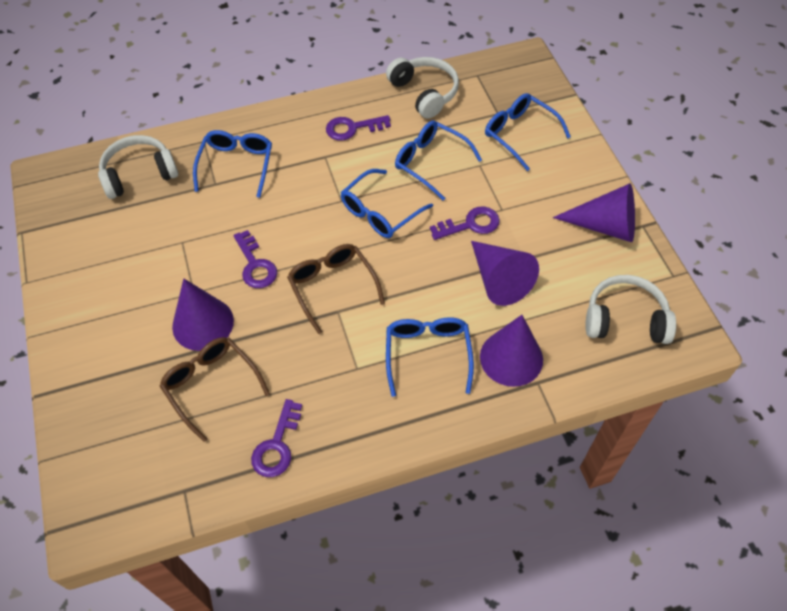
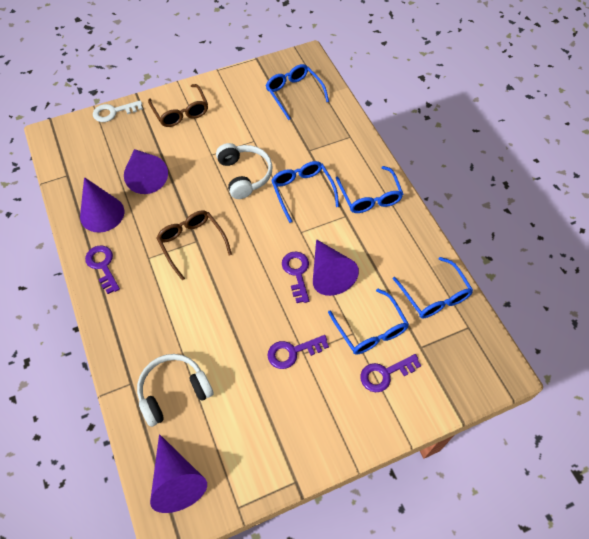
white headphones: 3 -> 2
white key: 0 -> 1

